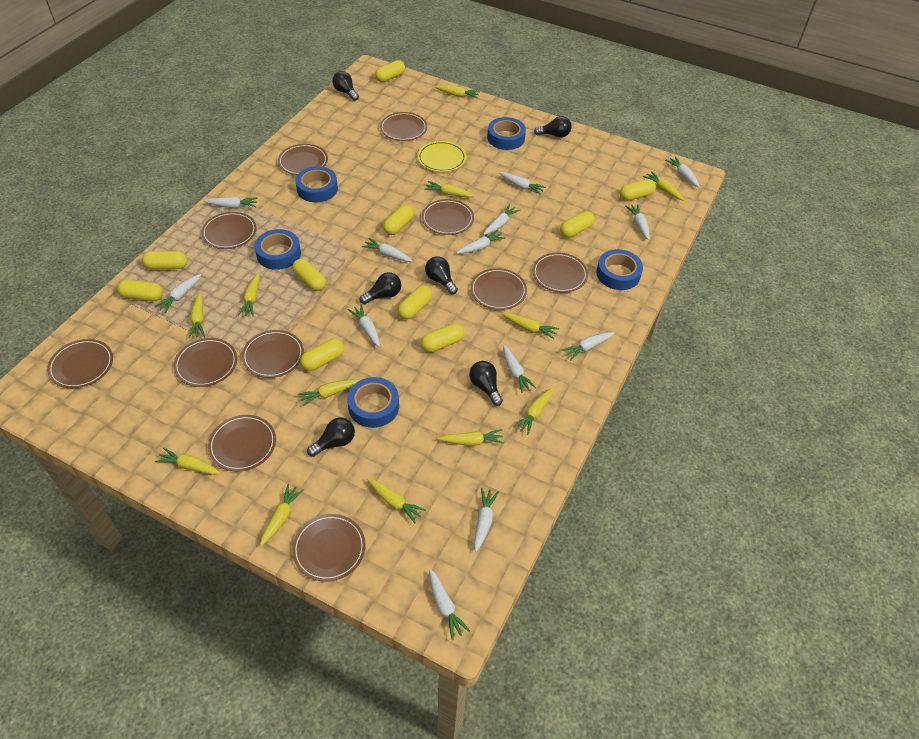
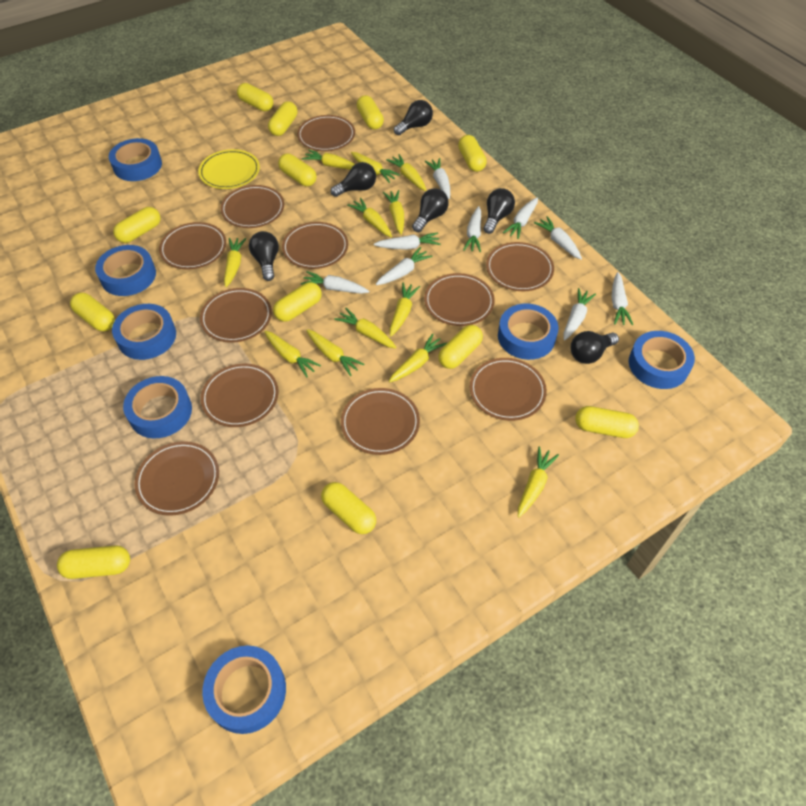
blue tape: 5 -> 7
white carrot: 13 -> 9
yellow capsule: 10 -> 12

